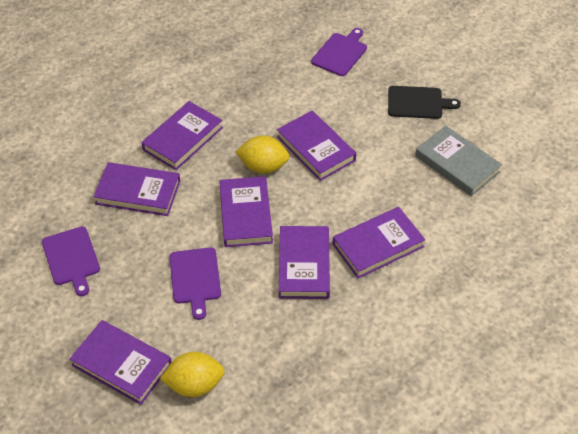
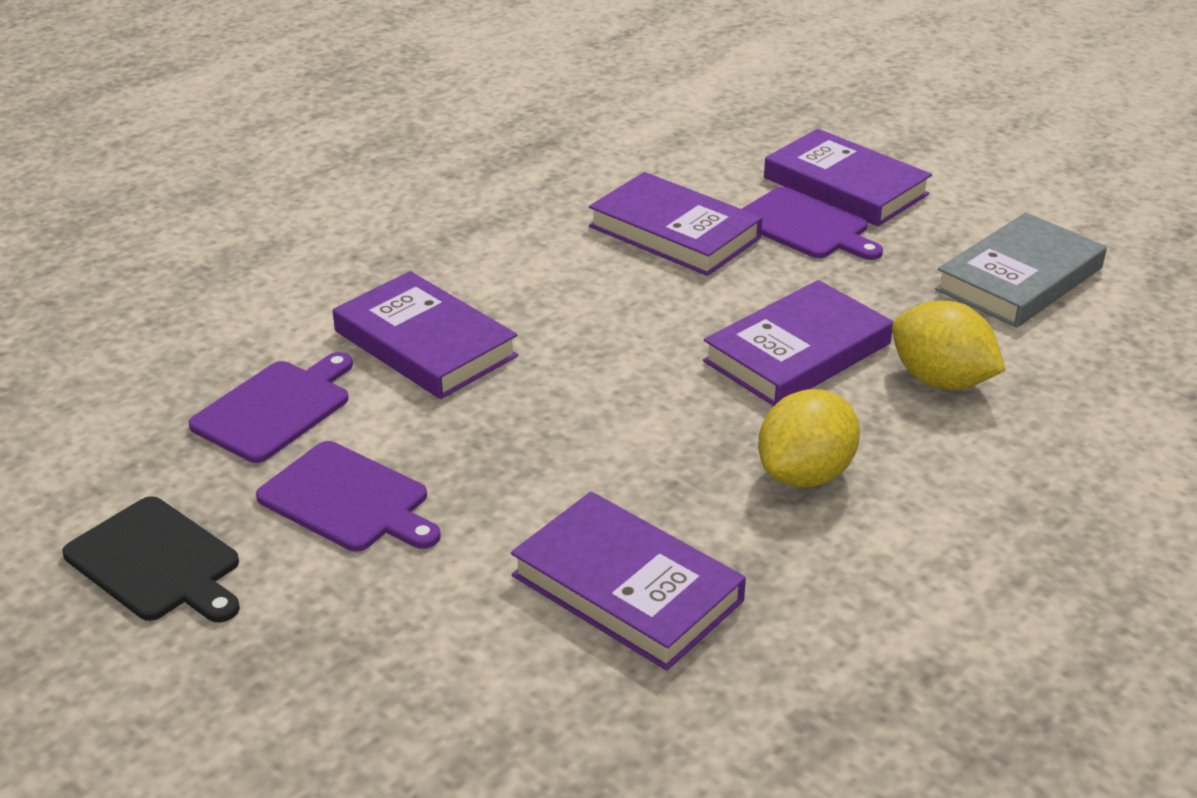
purple book: 7 -> 5

